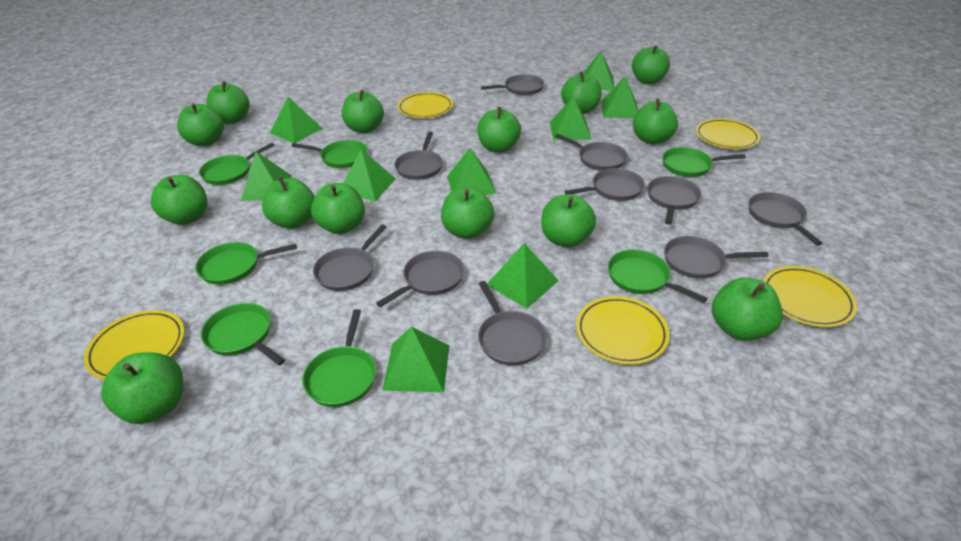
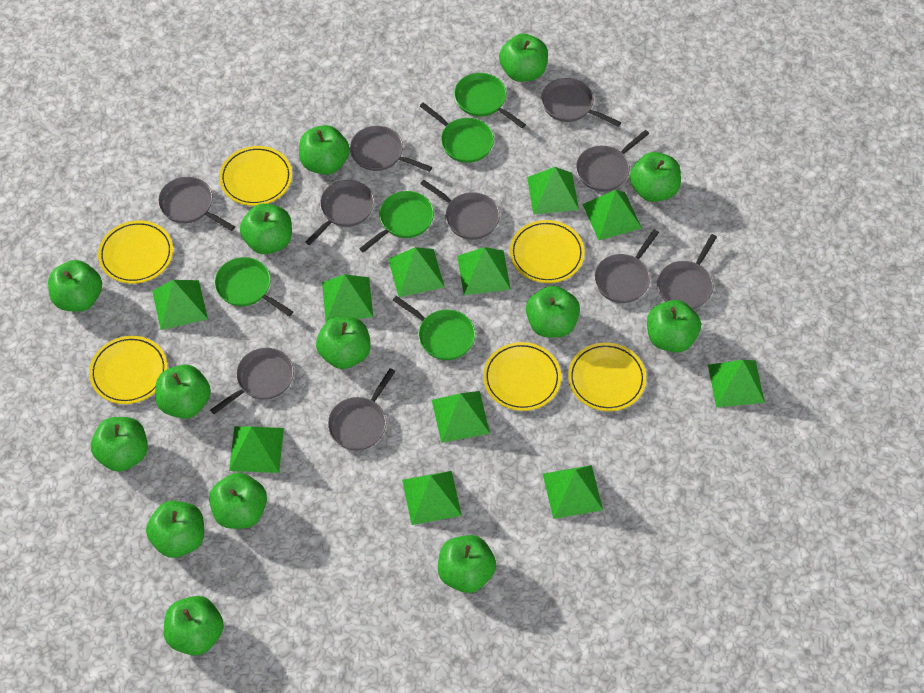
green pan: 7 -> 5
green pyramid: 9 -> 11
yellow plate: 5 -> 6

